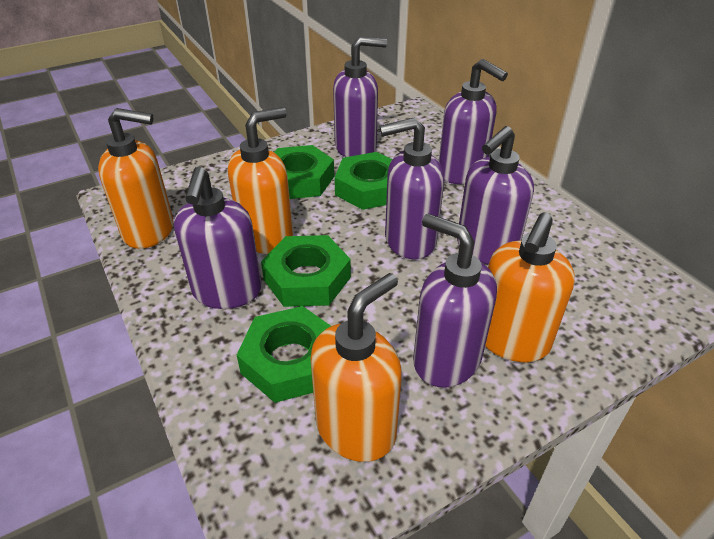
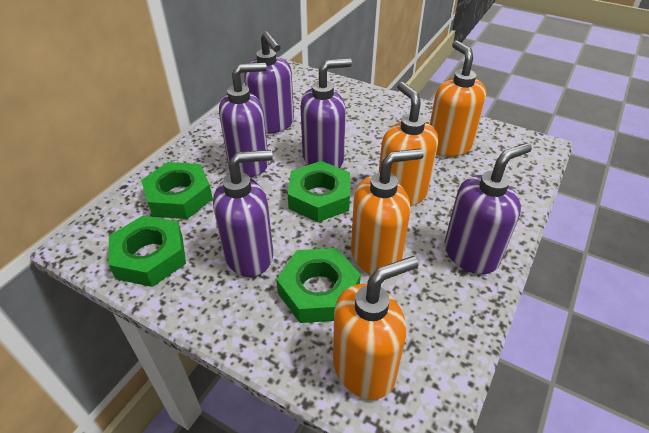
purple soap dispenser: 6 -> 5

